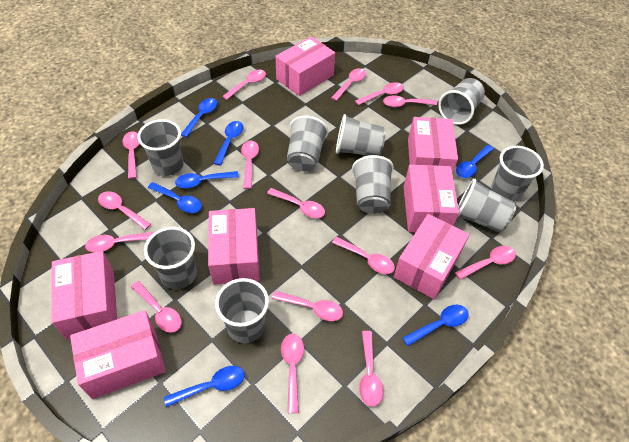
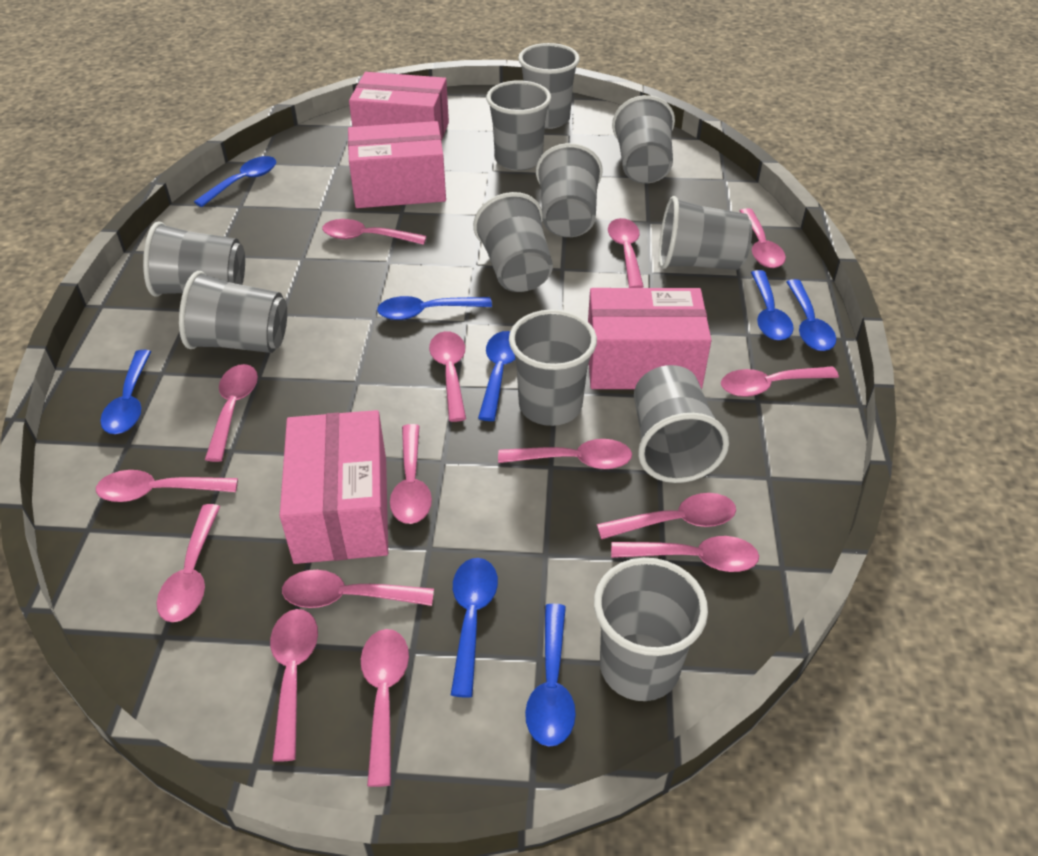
blue spoon: 7 -> 8
grey cup: 9 -> 11
pink box: 7 -> 4

